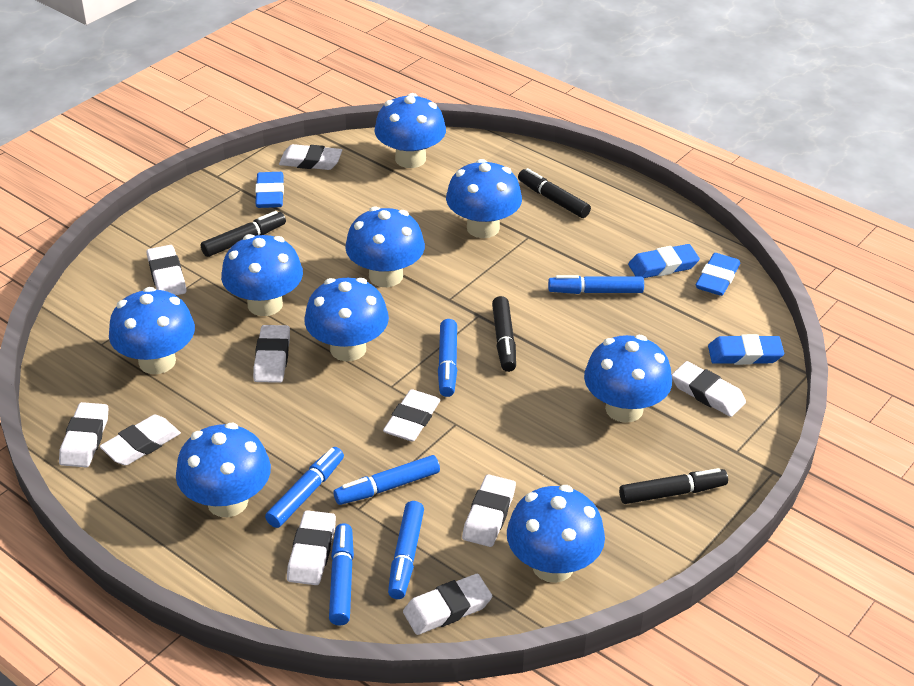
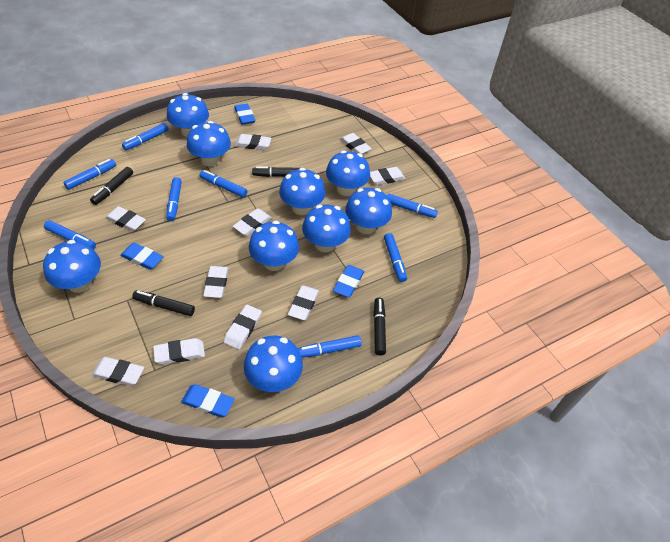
blue marker: 6 -> 8

